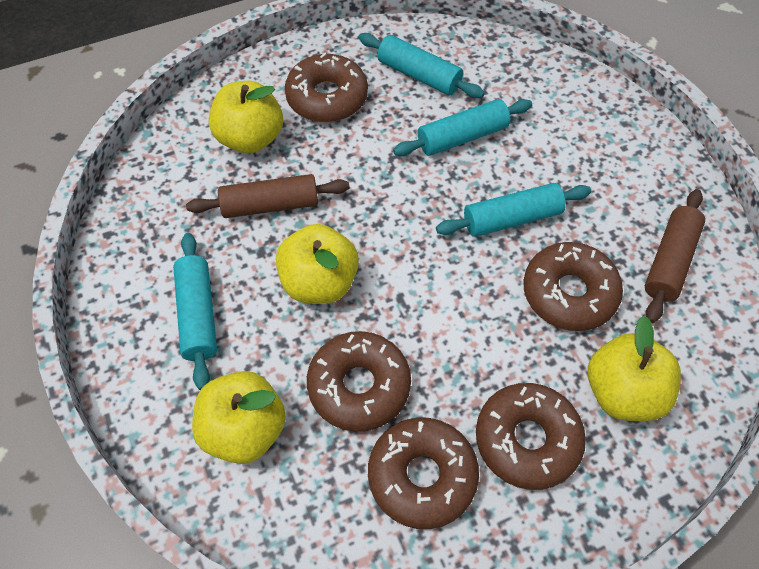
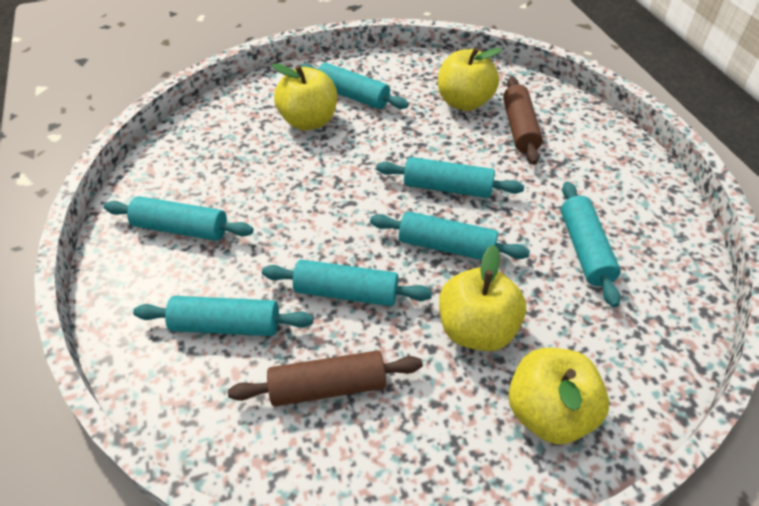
brown donut: 5 -> 0
turquoise rolling pin: 4 -> 7

